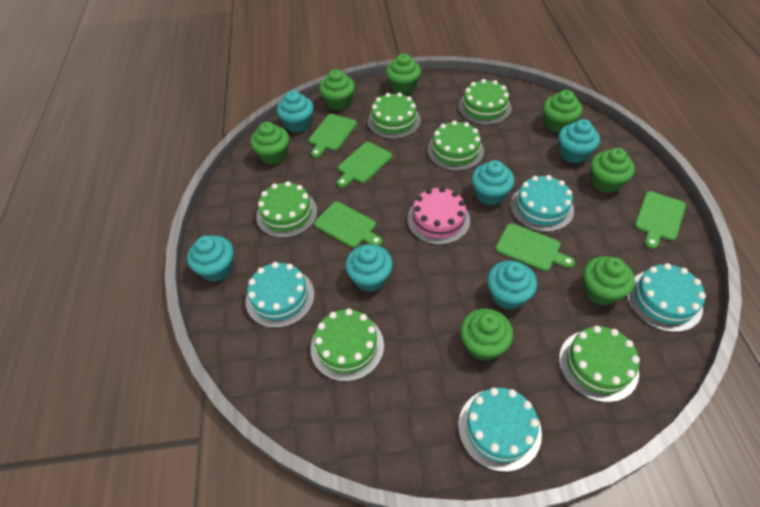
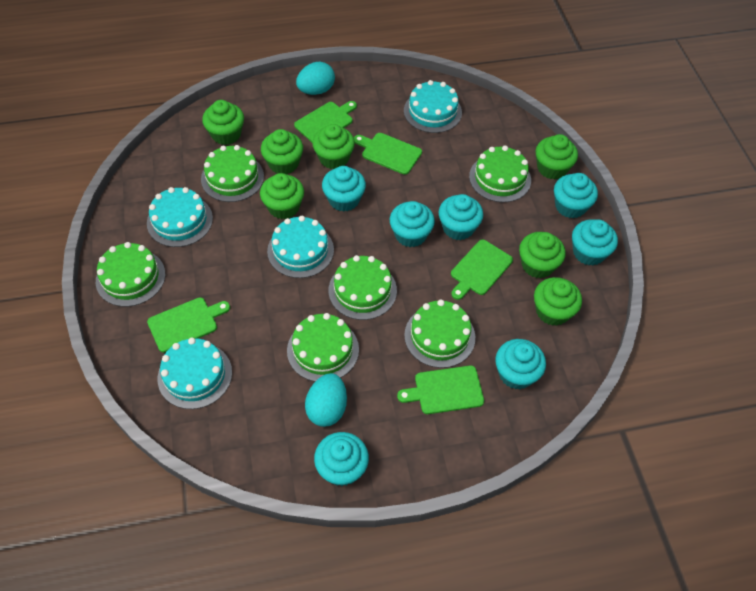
pink cake: 1 -> 0
turquoise cupcake: 6 -> 7
turquoise egg: 0 -> 2

